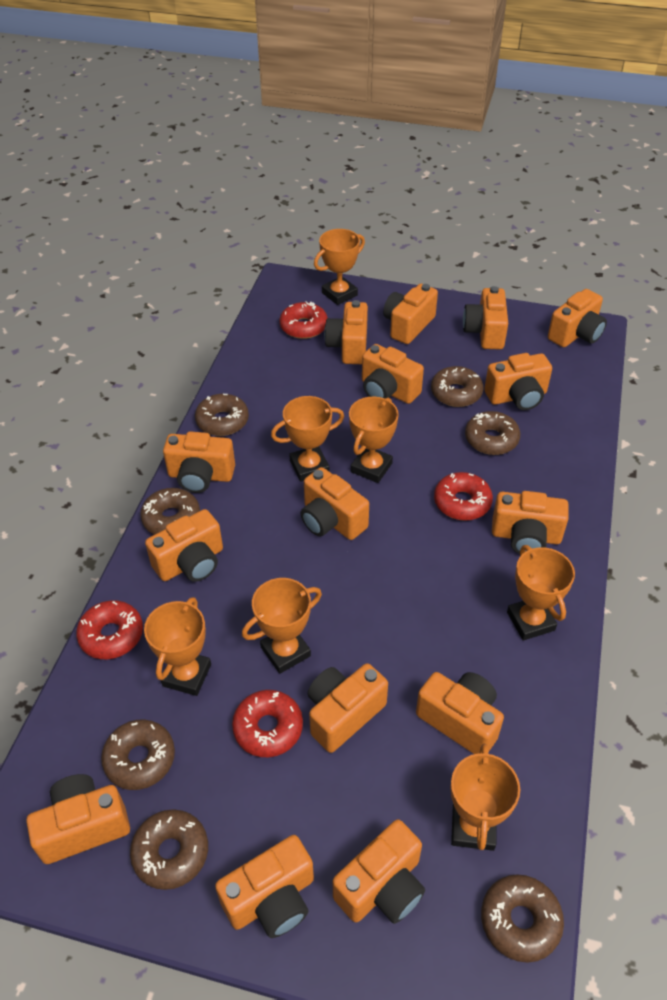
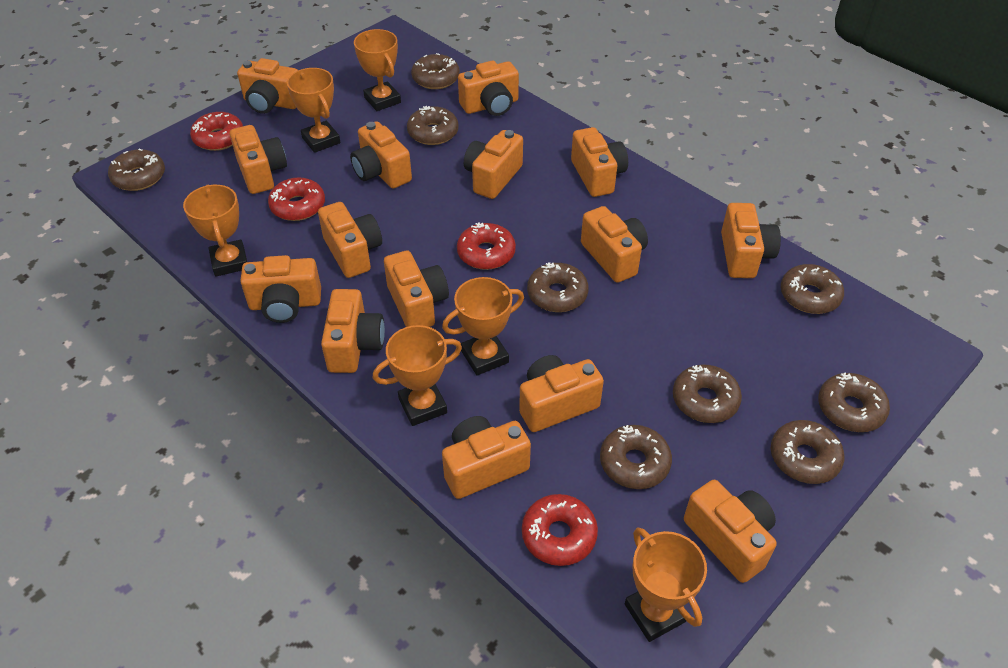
brown donut: 7 -> 9
orange trophy: 7 -> 6

